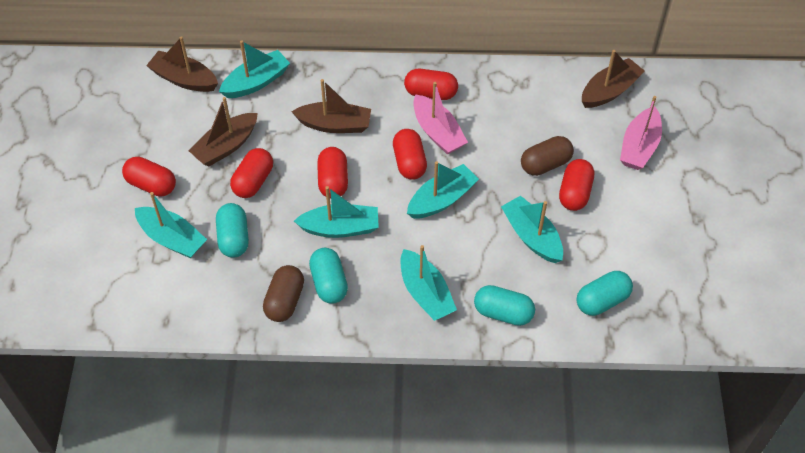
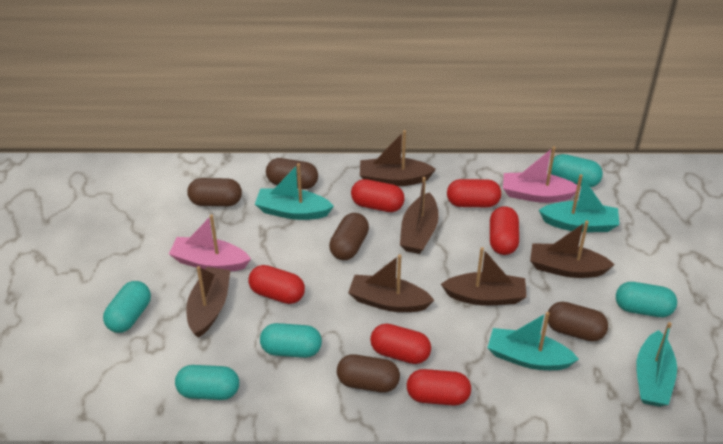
brown boat: 4 -> 6
brown capsule: 2 -> 5
turquoise boat: 6 -> 4
turquoise capsule: 4 -> 5

